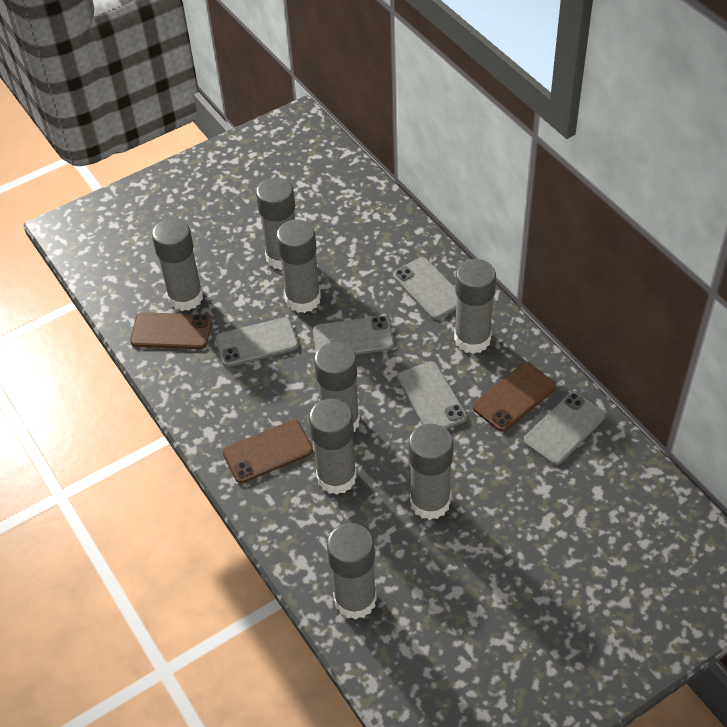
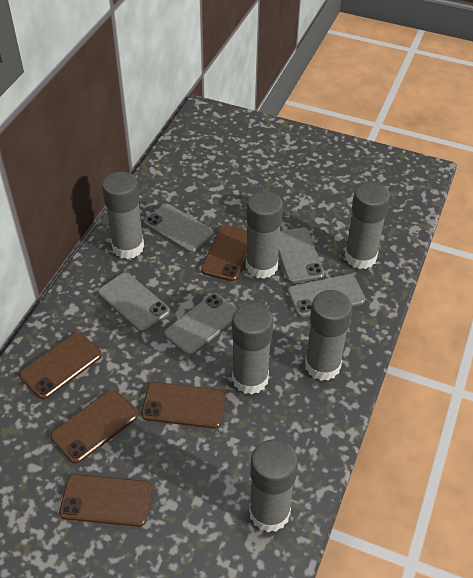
brown phone: 3 -> 5
grey glue stick: 8 -> 6

